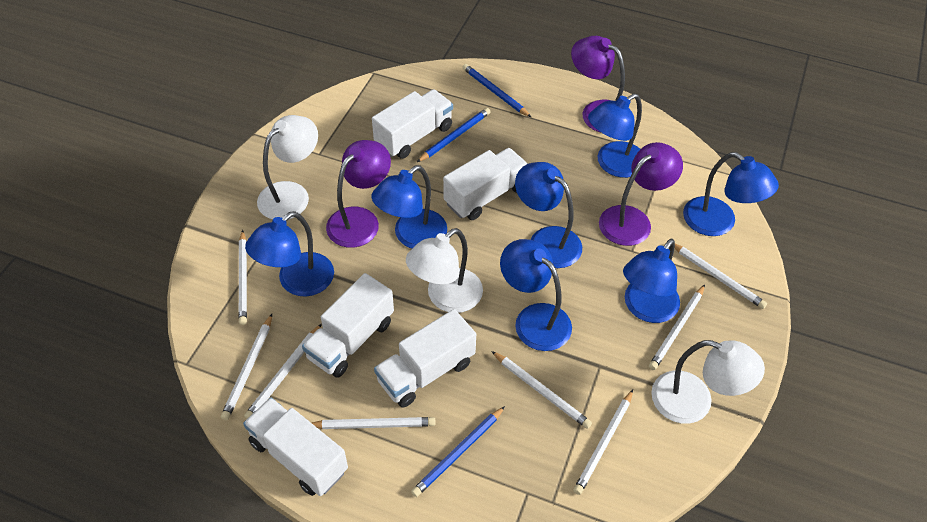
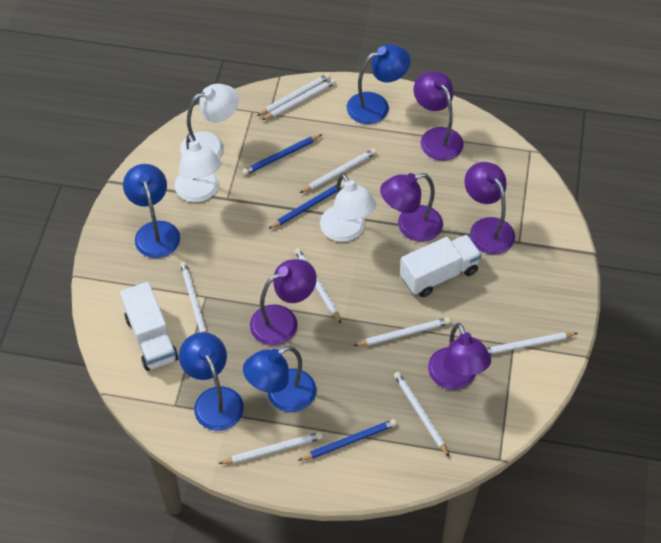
blue lamp: 7 -> 4
purple lamp: 3 -> 5
white pencil: 8 -> 9
white truck: 5 -> 2

